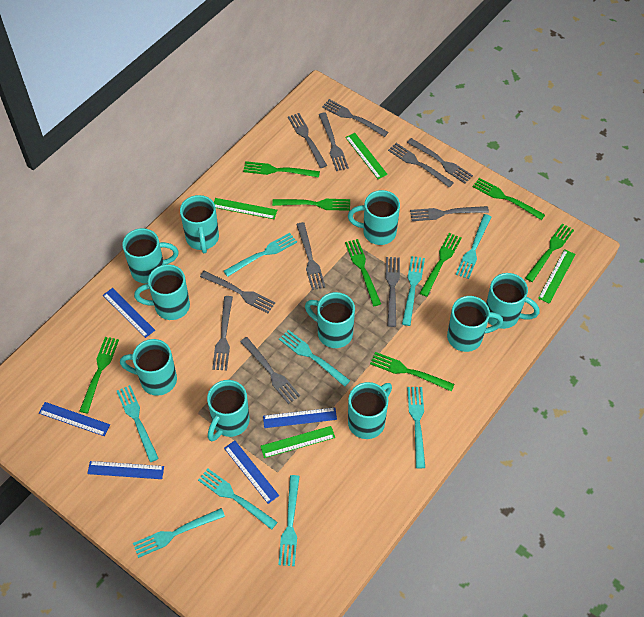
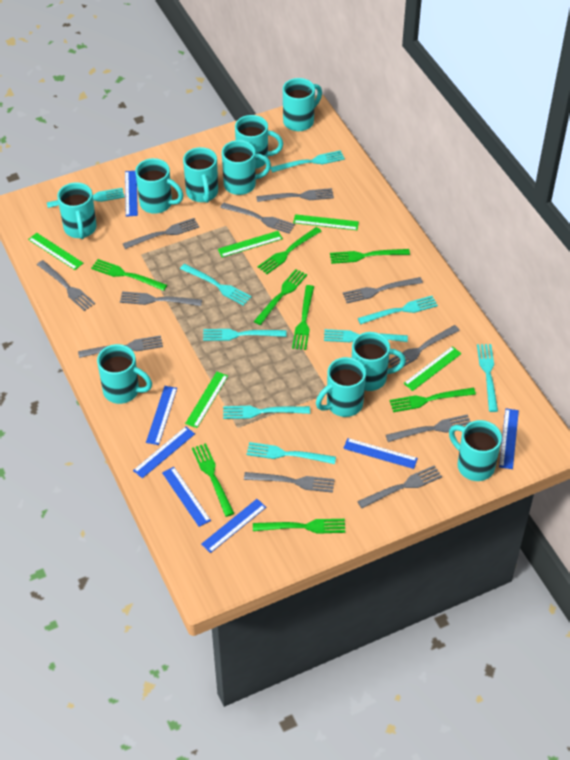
blue ruler: 5 -> 7
green ruler: 4 -> 5

